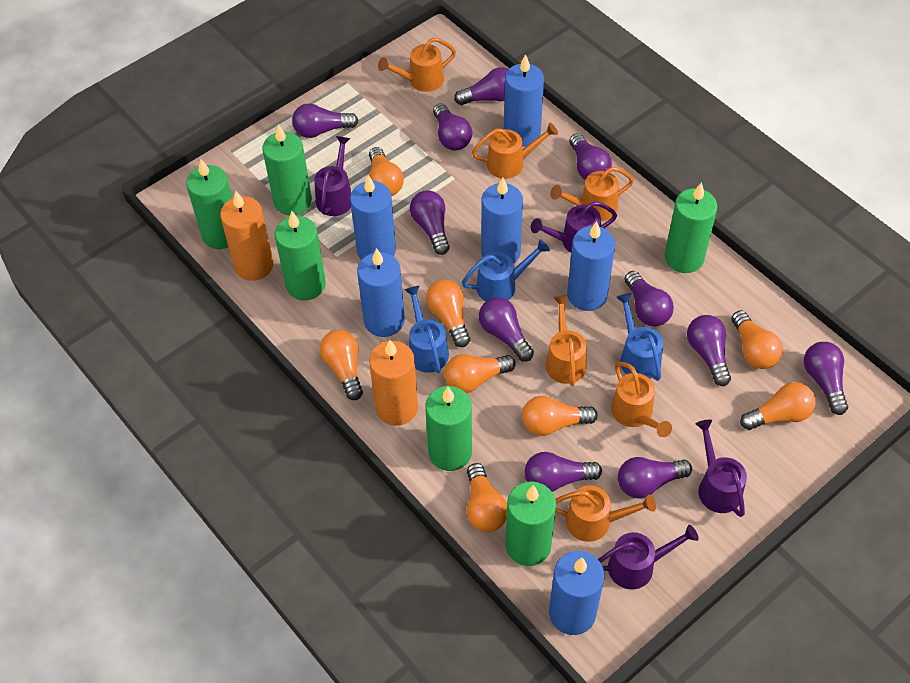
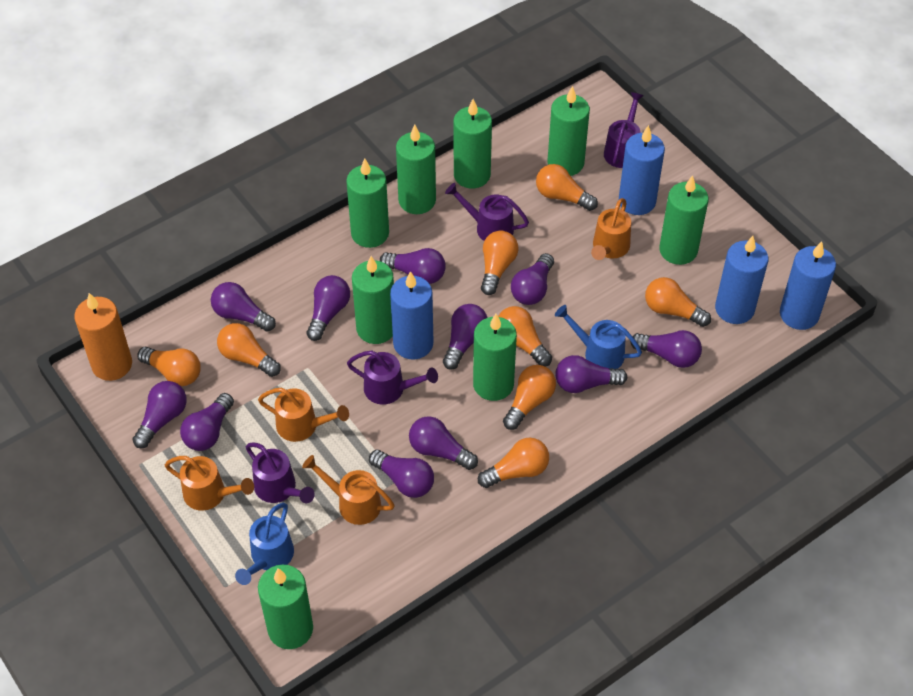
blue candle: 6 -> 4
blue watering can: 3 -> 2
green candle: 6 -> 8
orange candle: 2 -> 1
orange watering can: 6 -> 4

